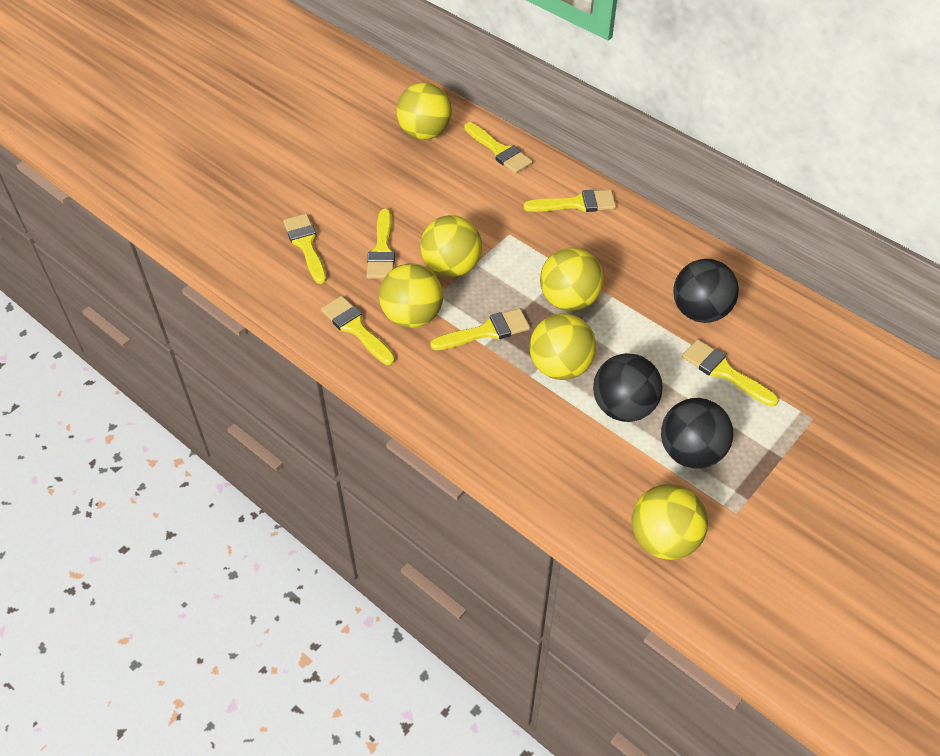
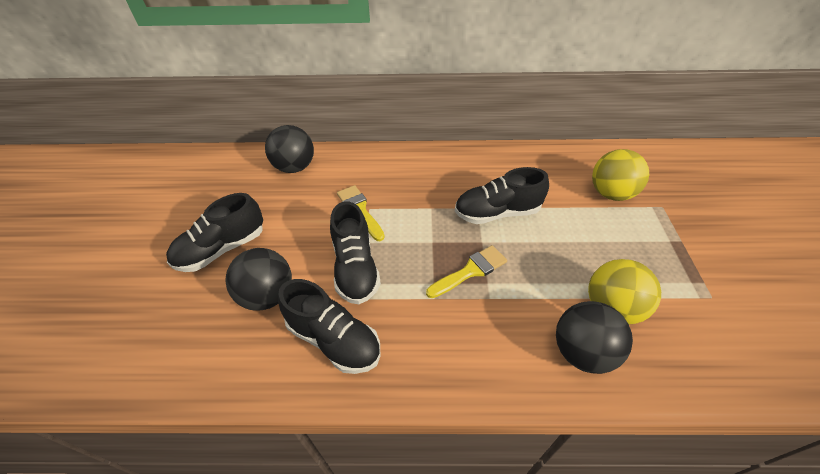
black shoe: 0 -> 4
yellow ball: 6 -> 2
yellow brush: 7 -> 2

